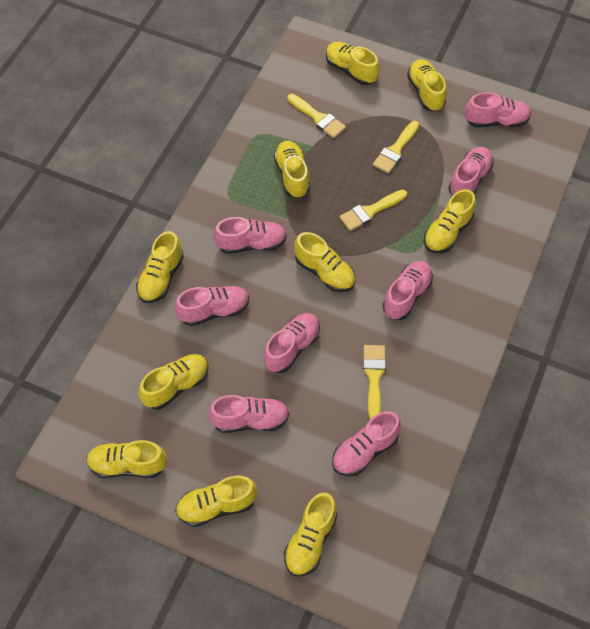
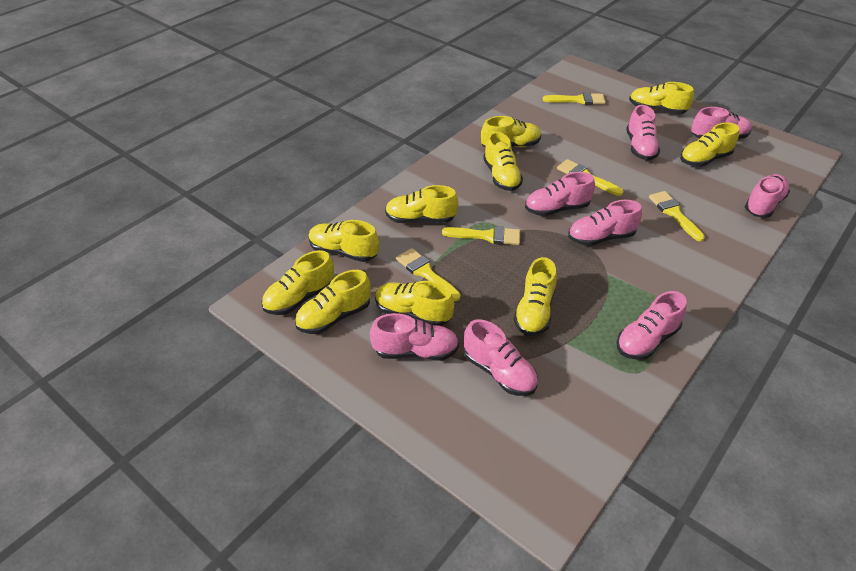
yellow brush: 4 -> 5

